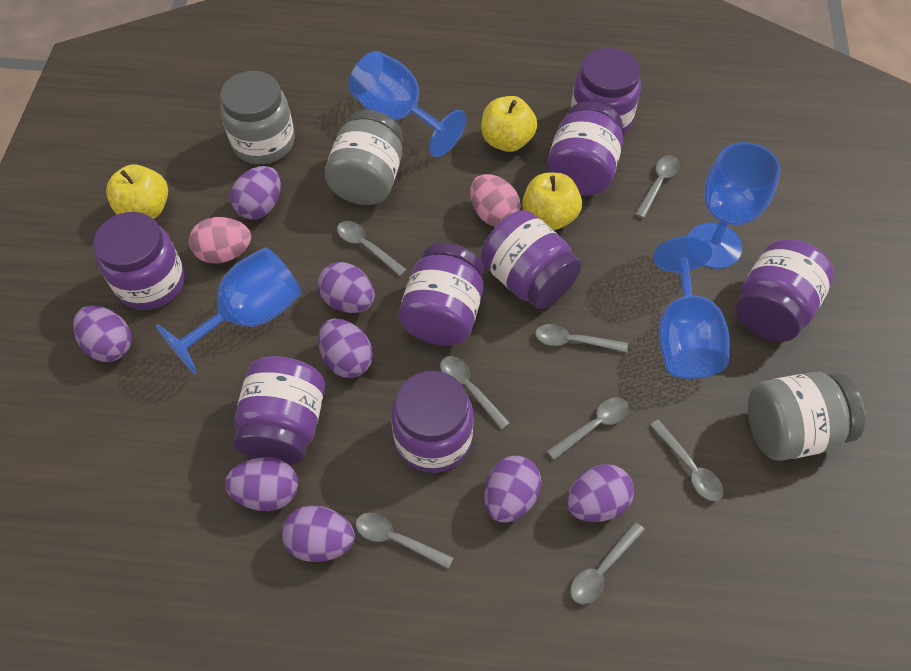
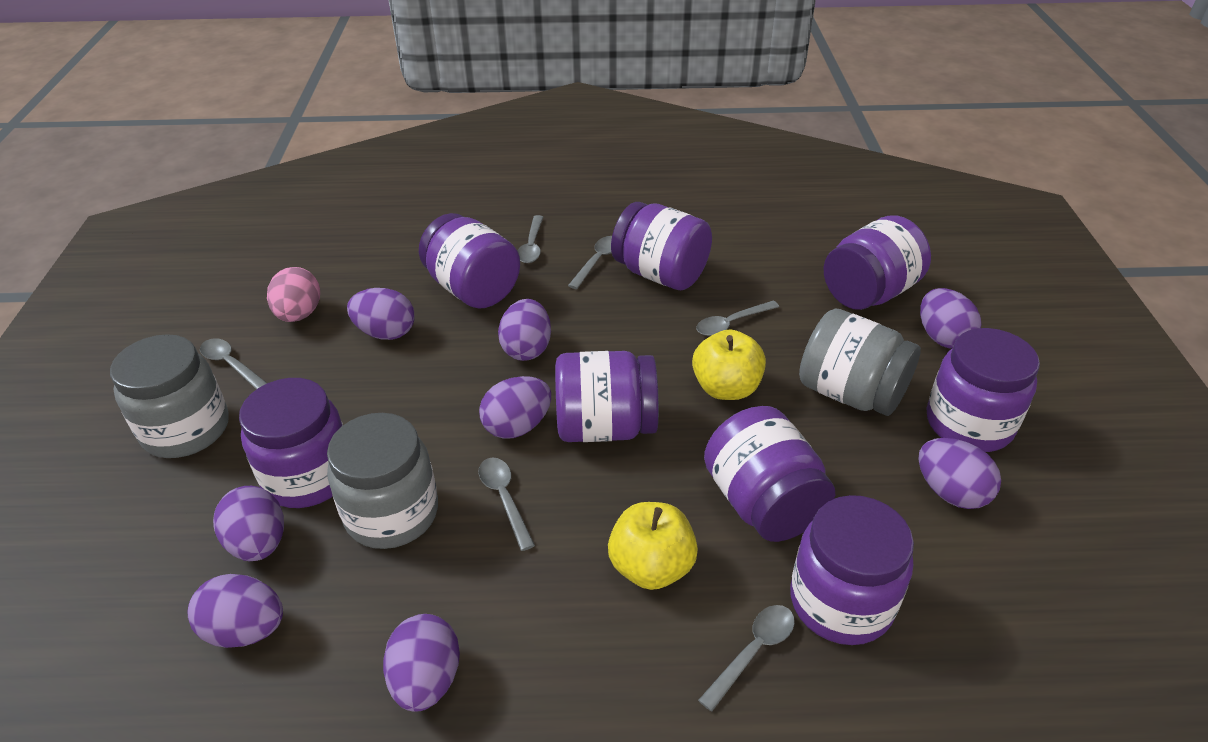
blue goblet: 4 -> 0
grey spoon: 8 -> 6
pink egg: 2 -> 1
yellow apple: 3 -> 2

